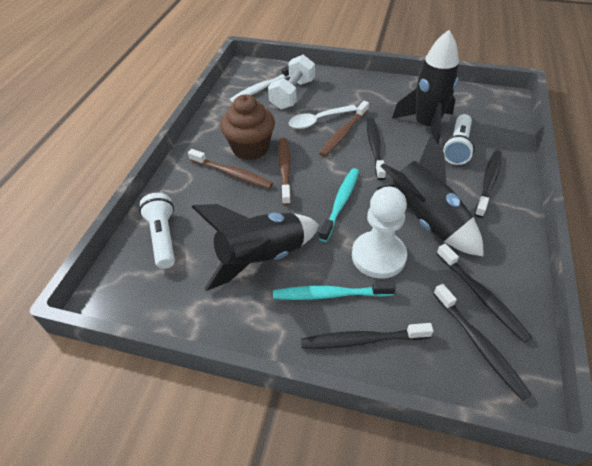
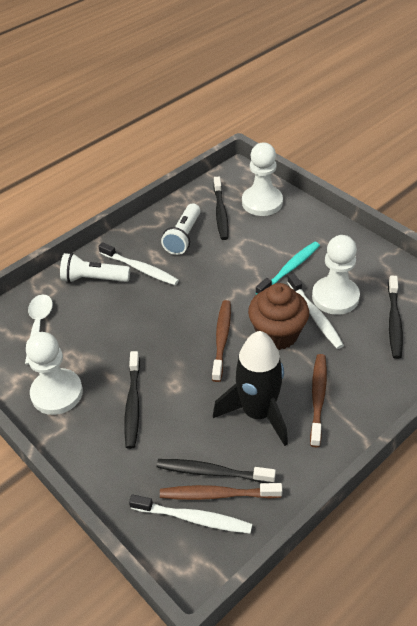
black rocket: 3 -> 1
black toothbrush: 5 -> 4
turquoise toothbrush: 2 -> 1
white dumbbell: 1 -> 0
white pawn: 1 -> 3
white toothbrush: 1 -> 3

